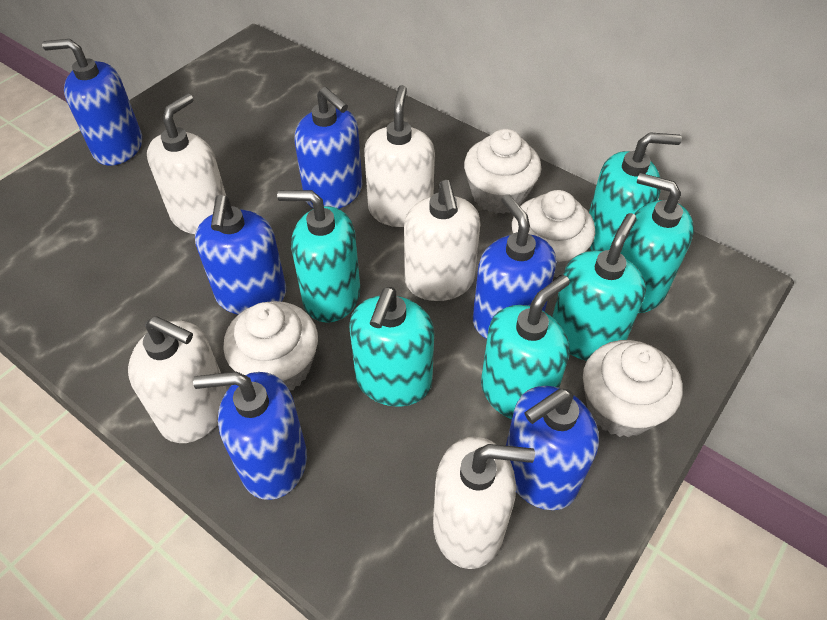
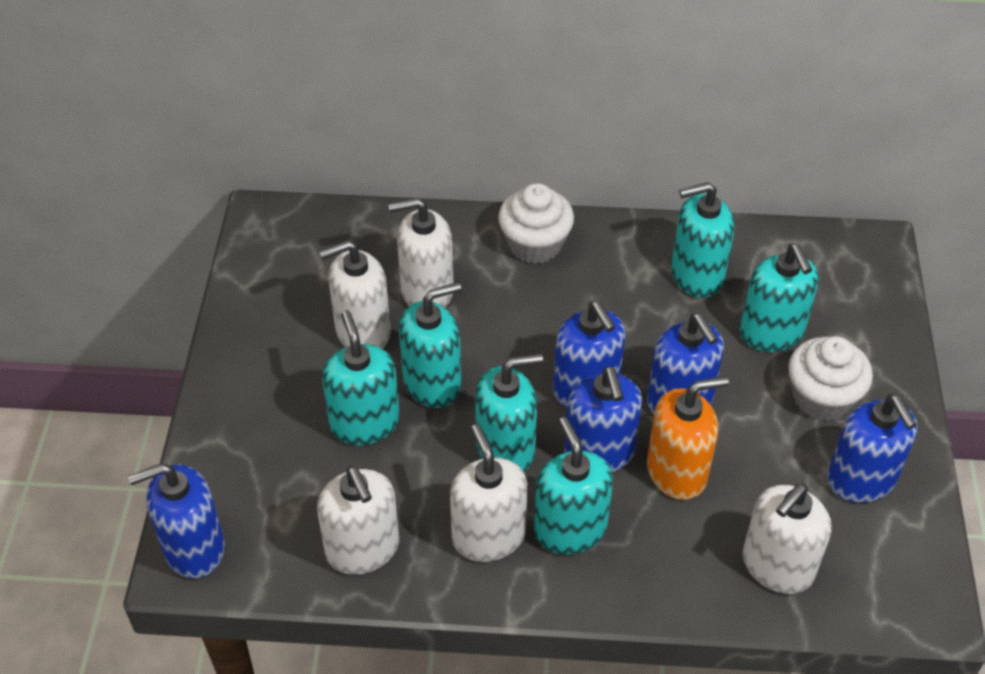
blue soap dispenser: 6 -> 5
orange soap dispenser: 0 -> 1
white cupcake: 4 -> 2

